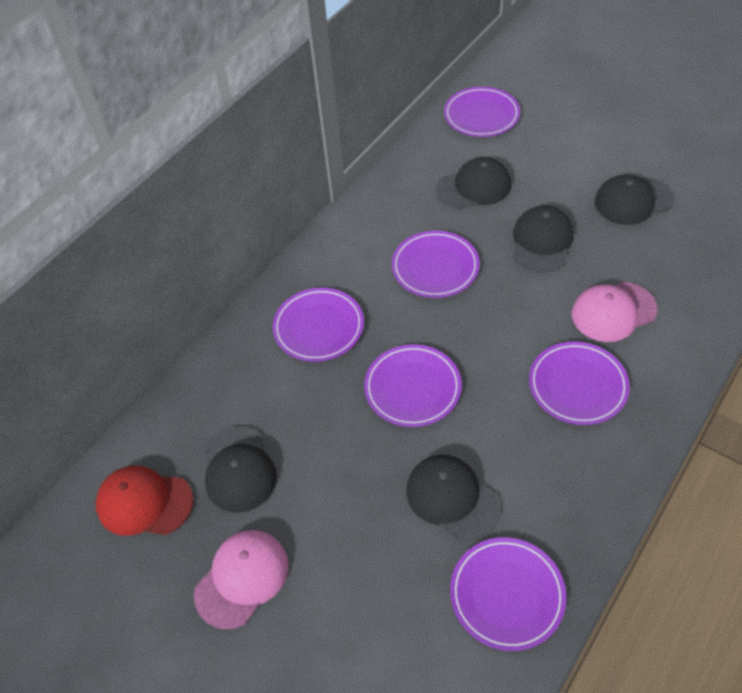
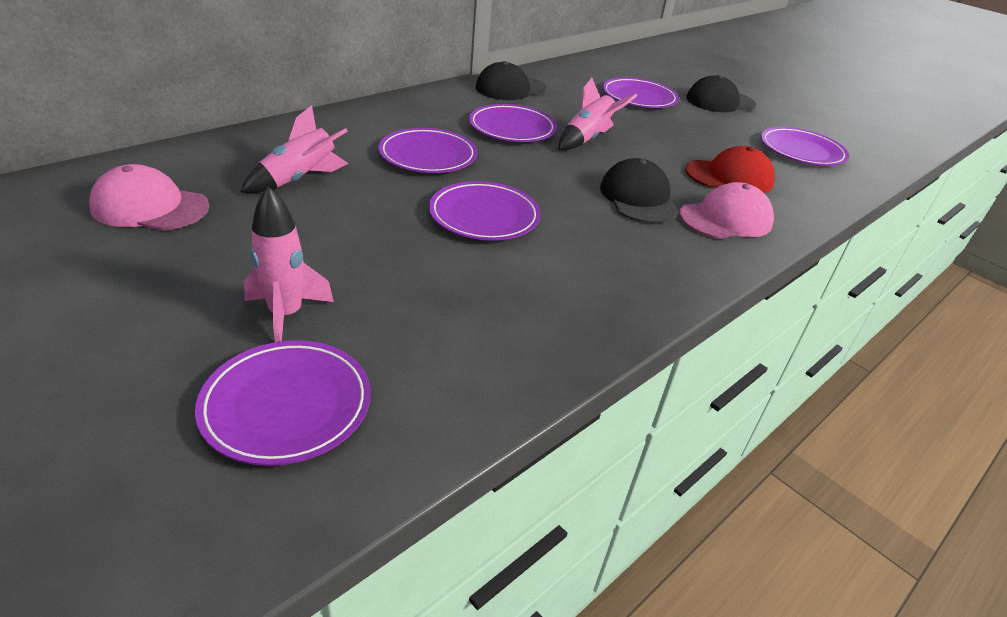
black cap: 5 -> 3
pink rocket: 0 -> 3

